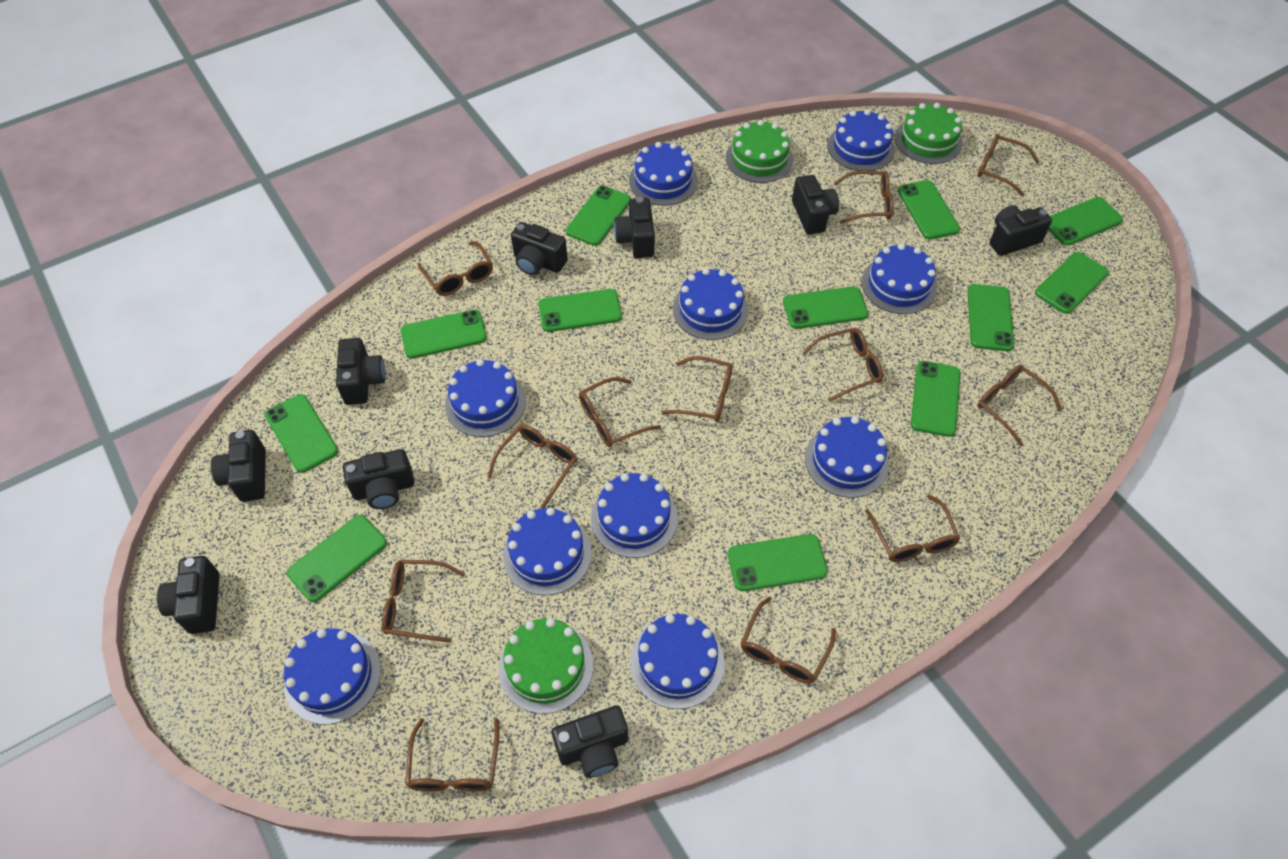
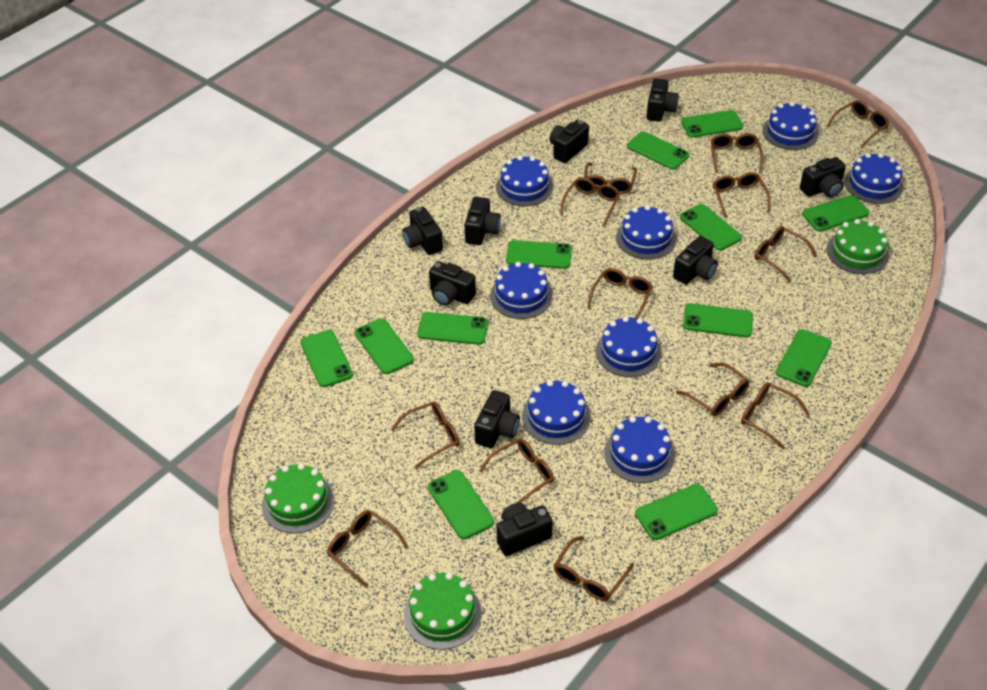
blue cake: 10 -> 8
brown glasses: 12 -> 13

